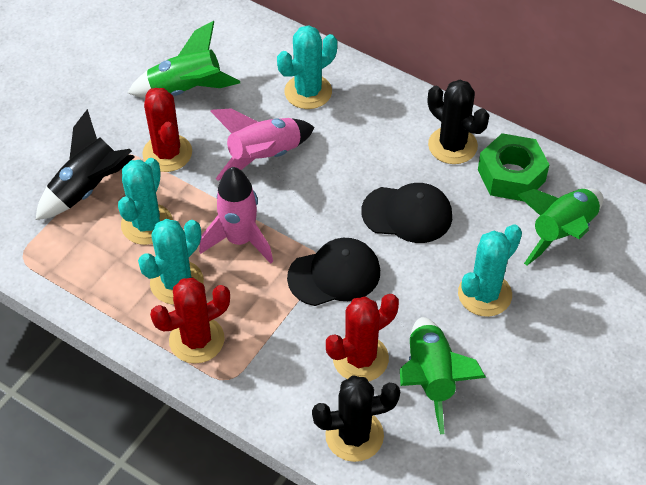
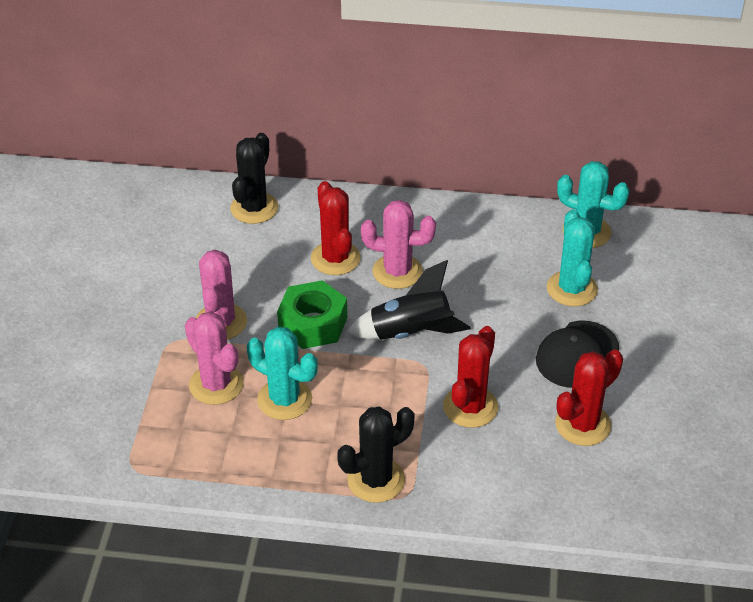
black cap: 2 -> 1
green rocket: 3 -> 0
pink cactus: 0 -> 3
pink rocket: 2 -> 0
turquoise cactus: 4 -> 3

